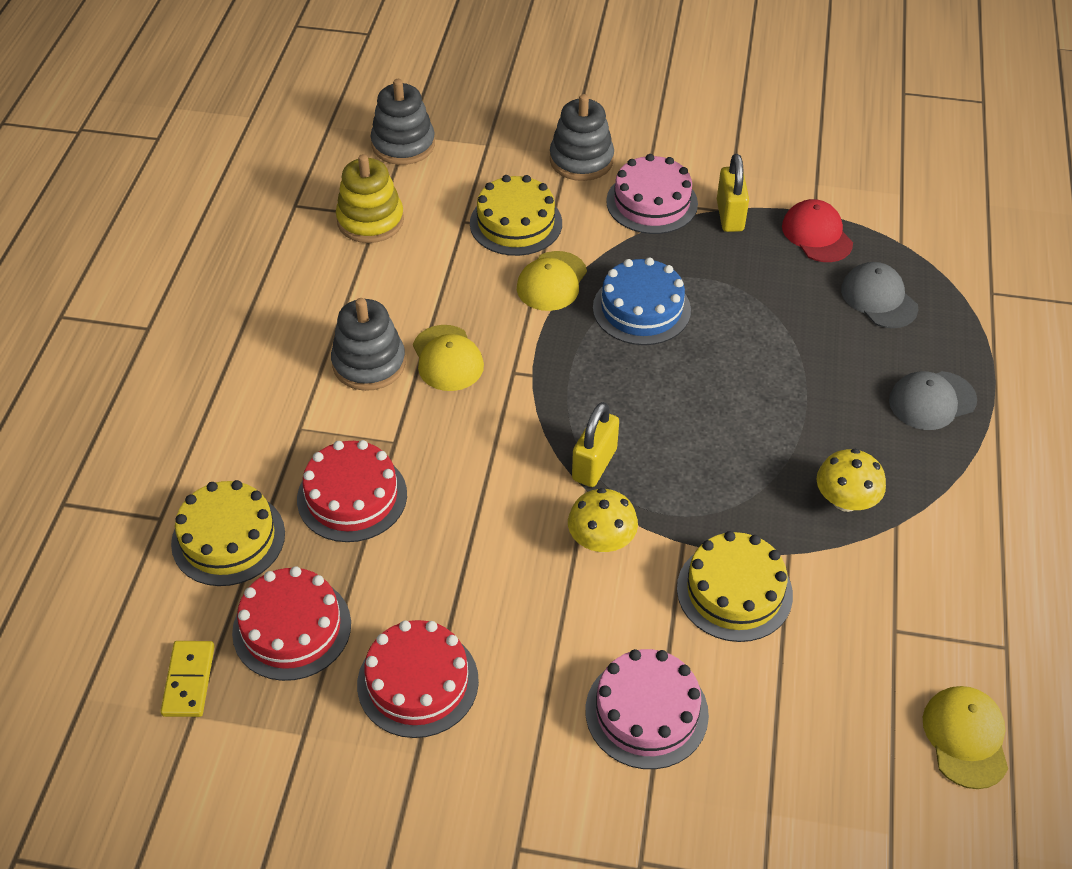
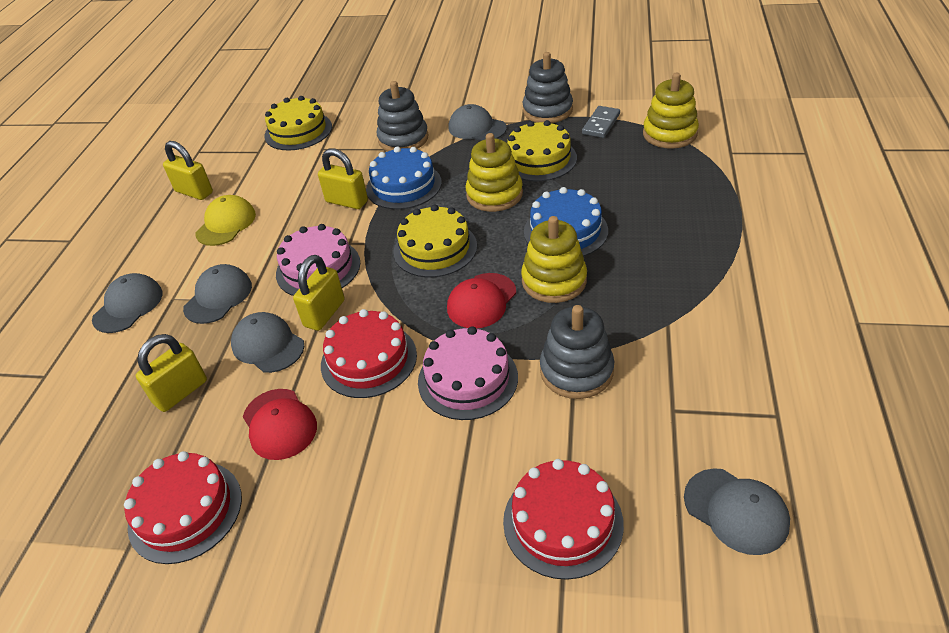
blue cake: 1 -> 2
grey cap: 2 -> 5
grey domino: 0 -> 1
red cap: 1 -> 2
yellow cap: 3 -> 1
yellow domino: 1 -> 0
yellow mushroom: 2 -> 0
yellow padlock: 2 -> 4
yellow stacking toy: 1 -> 3

